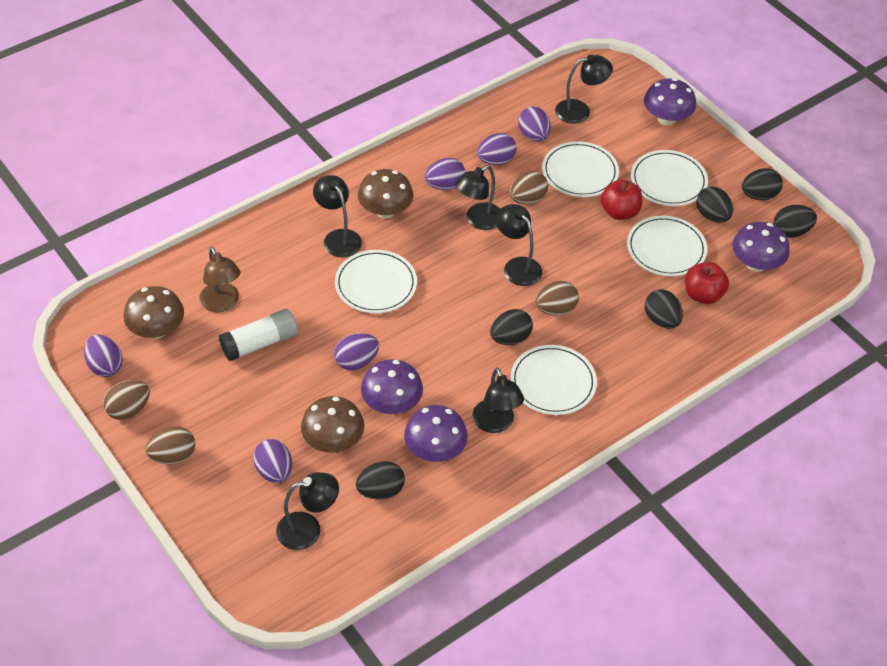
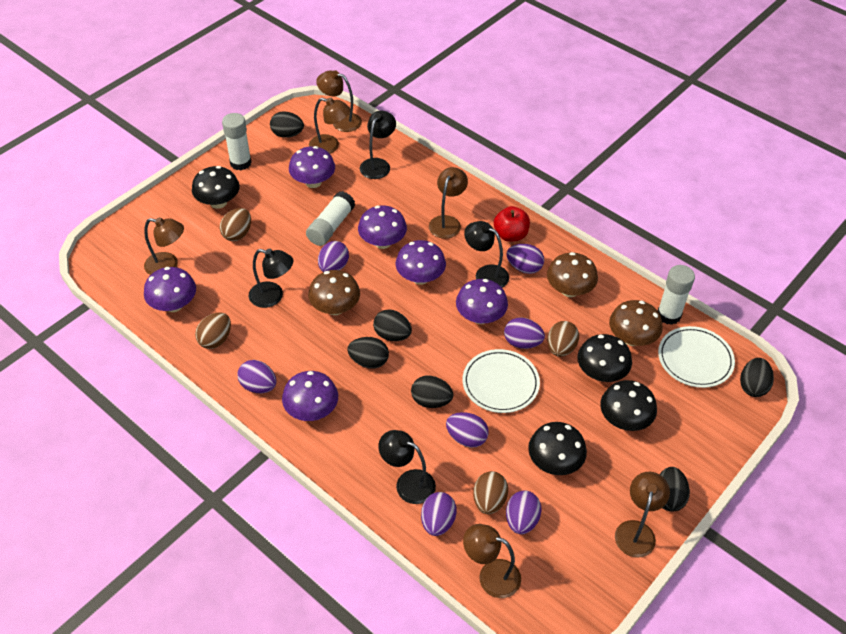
black lamp: 6 -> 4
black mushroom: 0 -> 4
brown lamp: 1 -> 6
purple egg: 6 -> 7
purple mushroom: 4 -> 6
red apple: 2 -> 1
white glue stick: 1 -> 3
white plate: 5 -> 2

